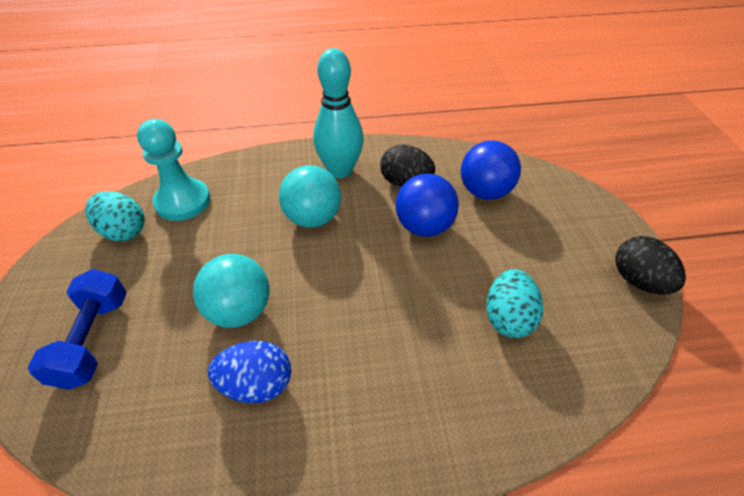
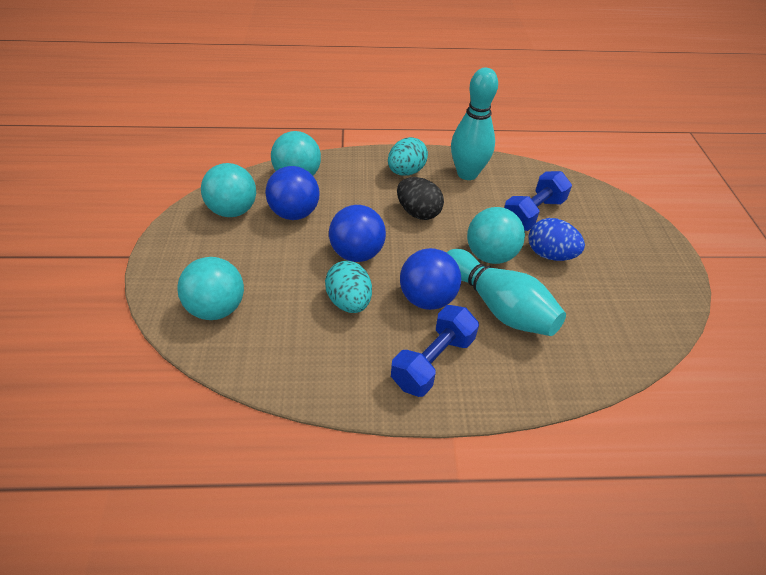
black egg: 2 -> 1
blue ball: 2 -> 3
blue dumbbell: 1 -> 2
turquoise ball: 2 -> 4
turquoise bowling pin: 1 -> 2
turquoise pawn: 1 -> 0

